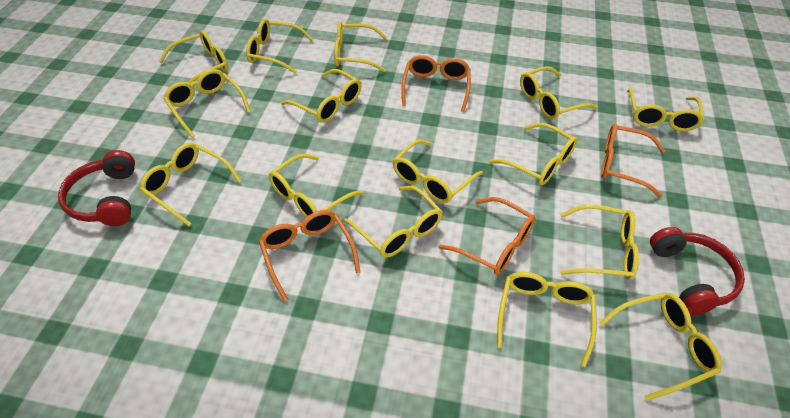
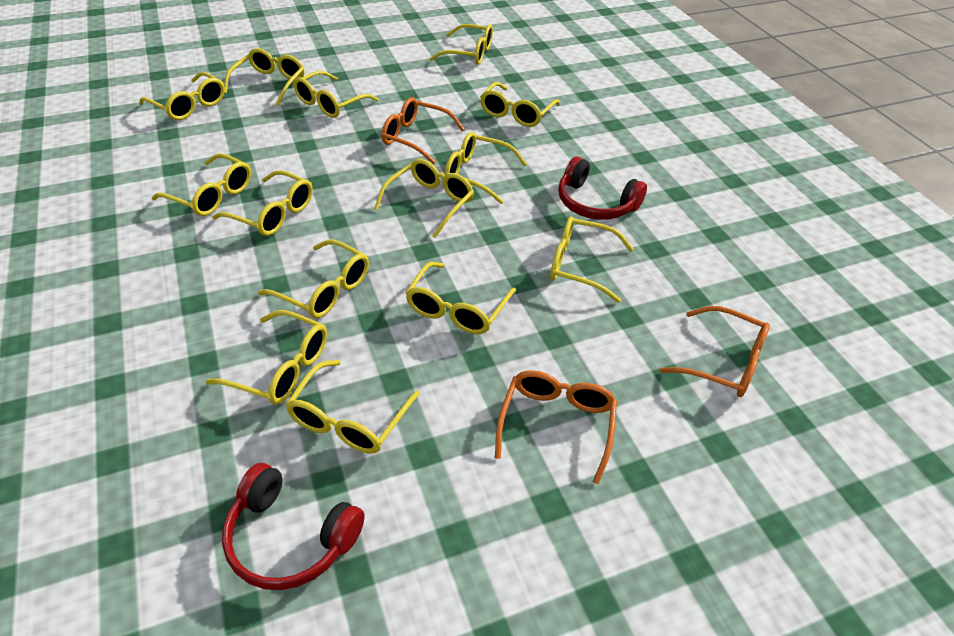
orange glasses: 4 -> 3
yellow glasses: 15 -> 14

